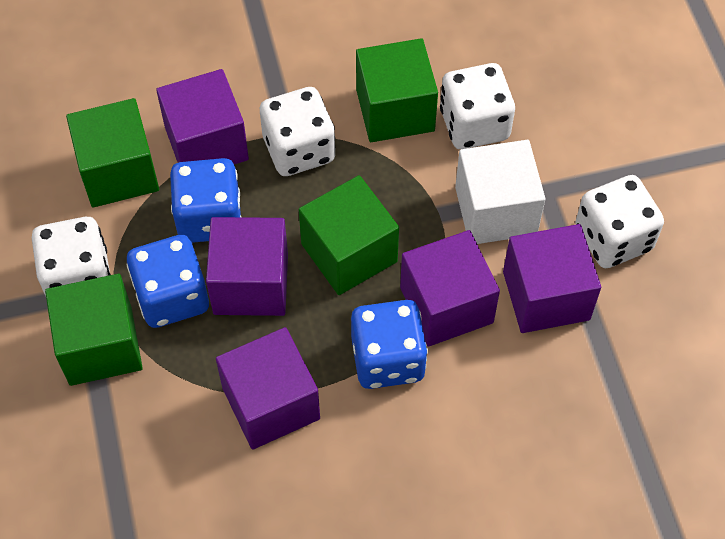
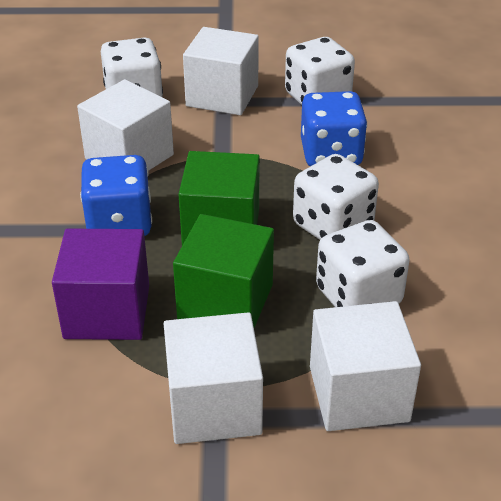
blue dice: 3 -> 2
green cube: 4 -> 2
purple cube: 5 -> 1
white cube: 1 -> 4

